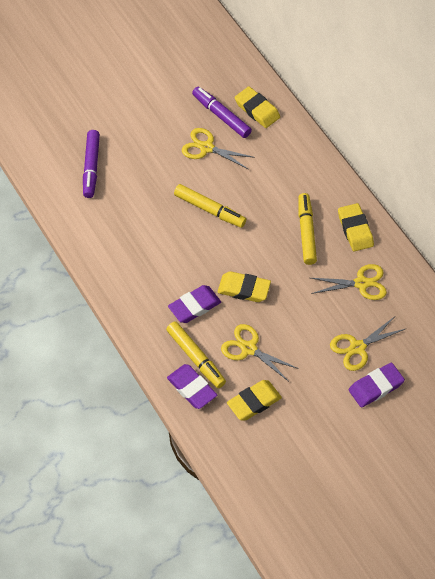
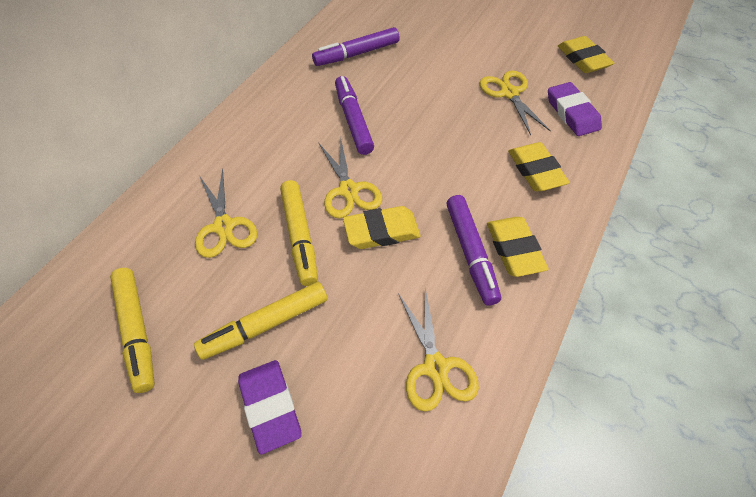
purple eraser: 3 -> 2
purple marker: 2 -> 3

